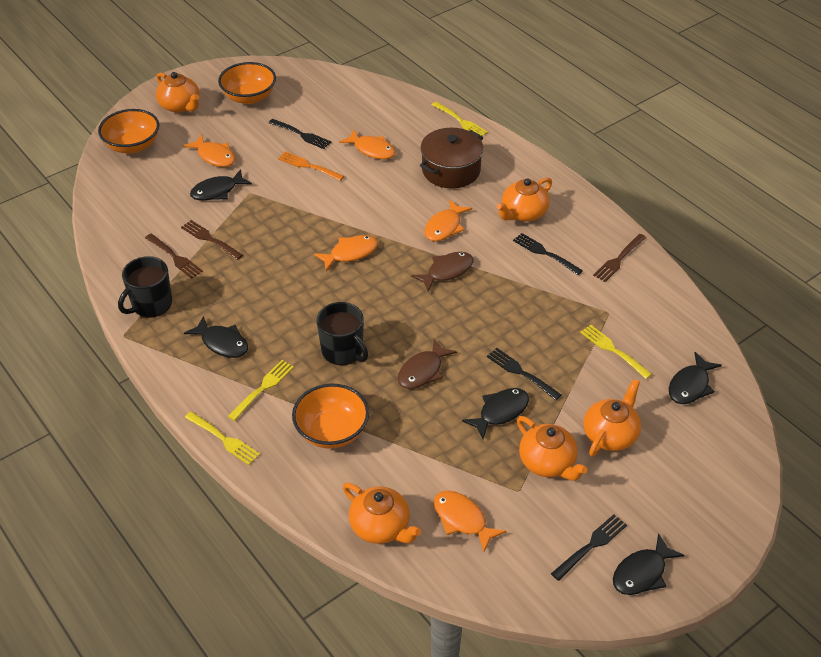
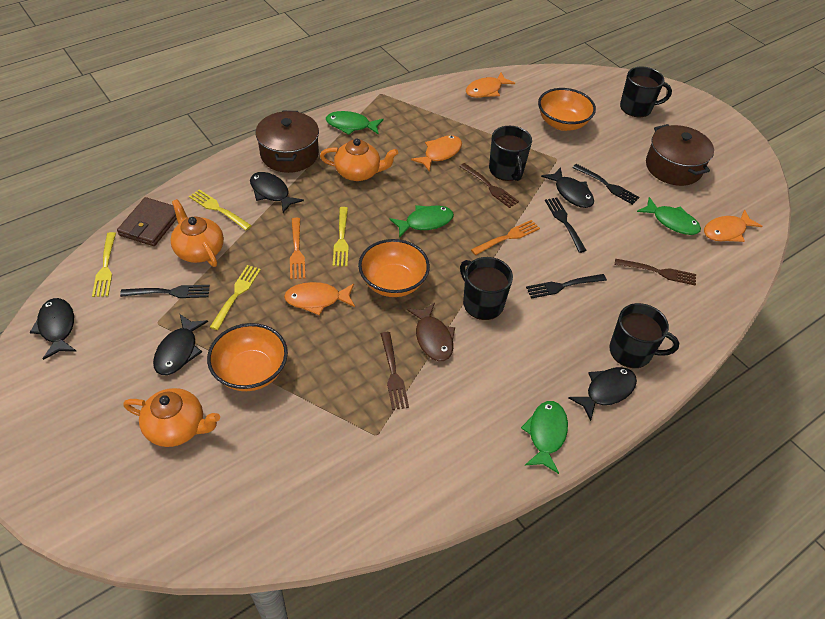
black mug: 2 -> 4
brown fish: 2 -> 1
brown pot: 1 -> 2
brown wallet: 0 -> 1
green fish: 0 -> 4
orange fish: 5 -> 4
orange fork: 1 -> 2
orange teapot: 5 -> 3

